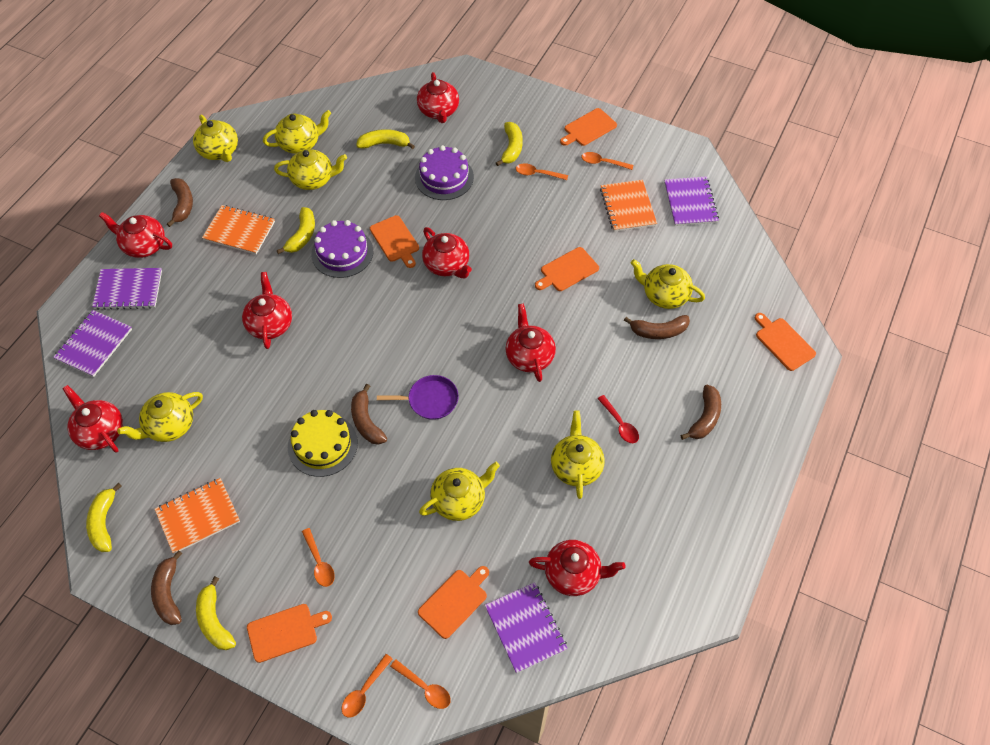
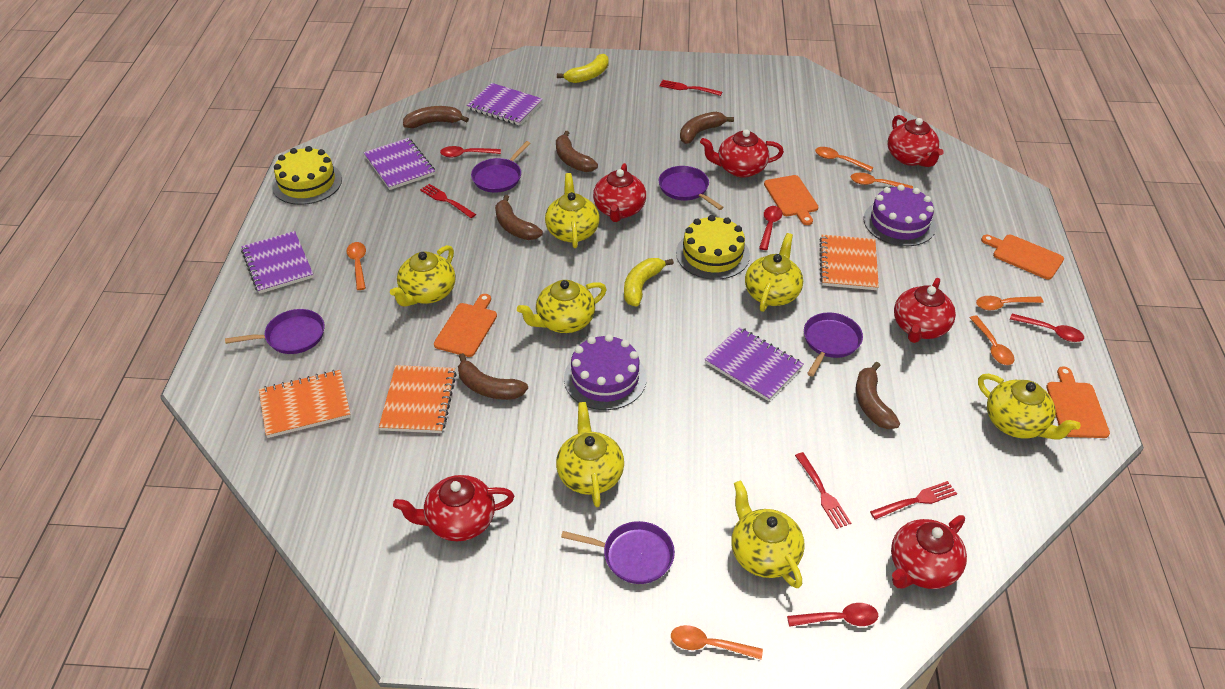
brown banana: 5 -> 6
orange cutting board: 6 -> 4
orange spoon: 5 -> 6
purple pan: 1 -> 5
red fork: 0 -> 4
red spoon: 1 -> 4
red teapot: 7 -> 6
yellow banana: 5 -> 2
yellow cake: 1 -> 2

